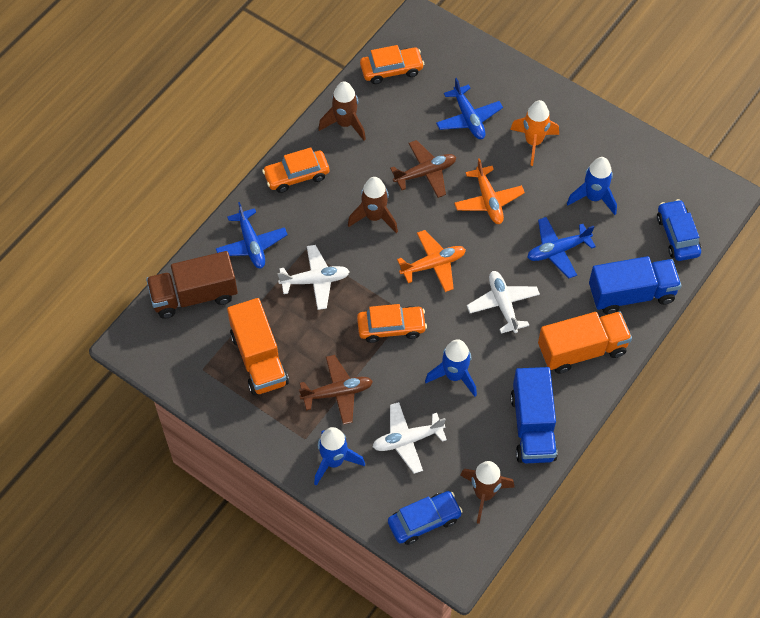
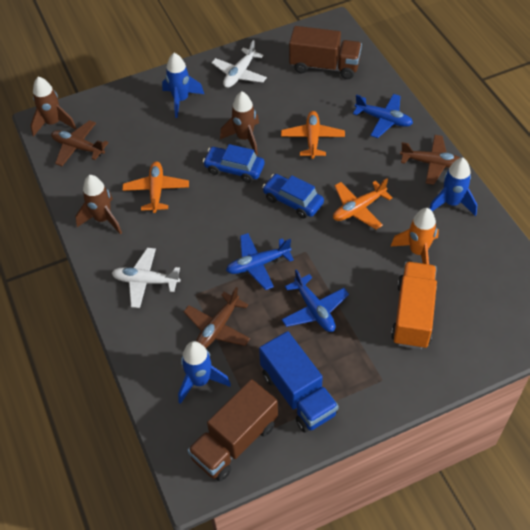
blue truck: 2 -> 1
brown plane: 2 -> 3
brown truck: 1 -> 2
orange car: 3 -> 0
orange plane: 2 -> 3
orange truck: 2 -> 1
white plane: 3 -> 2

